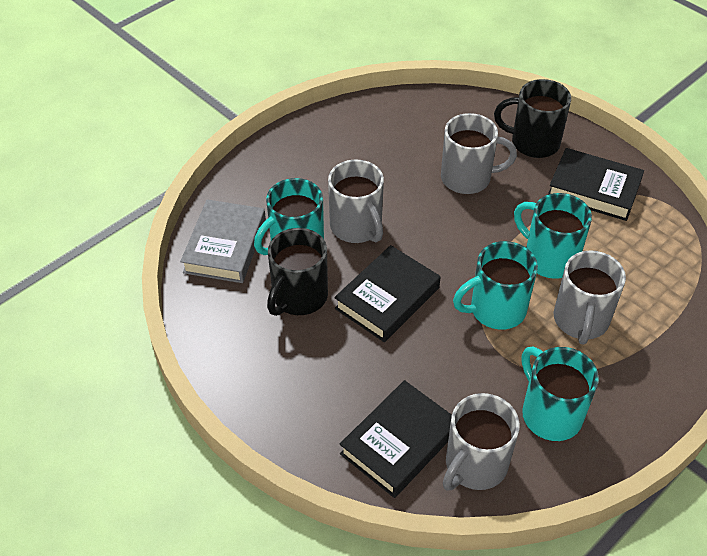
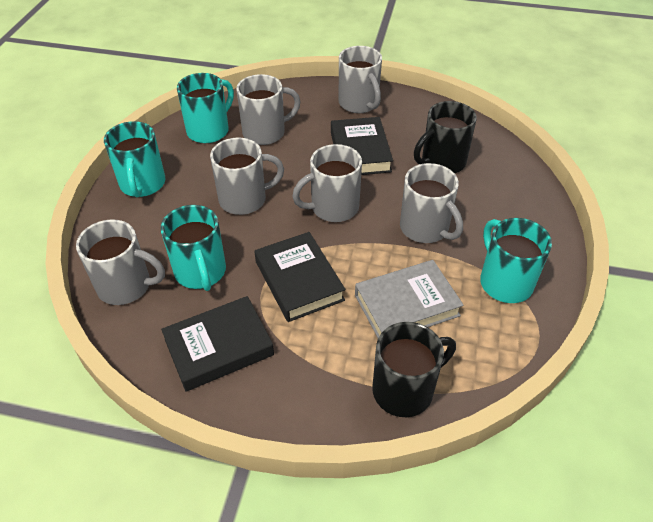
grey mug: 4 -> 6

